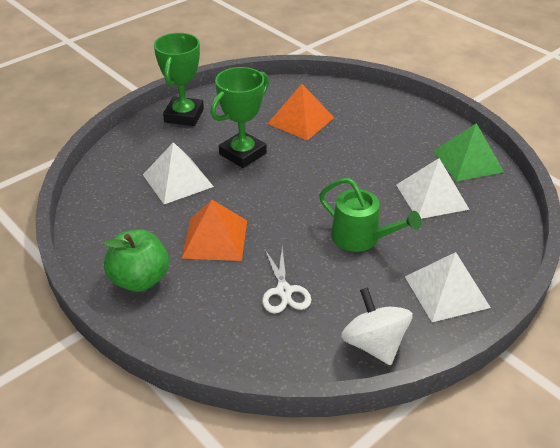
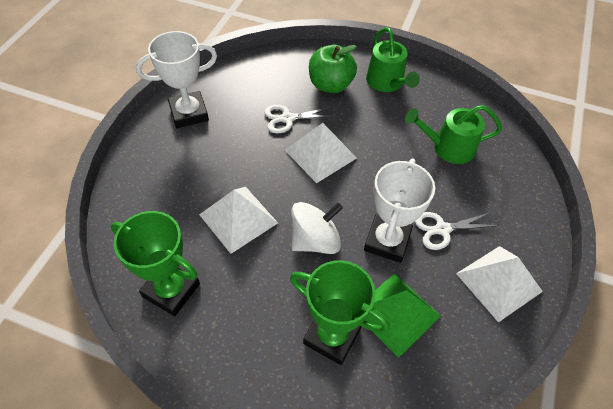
green watering can: 1 -> 2
orange pyramid: 2 -> 0
white scissors: 1 -> 2
white trophy: 0 -> 2

